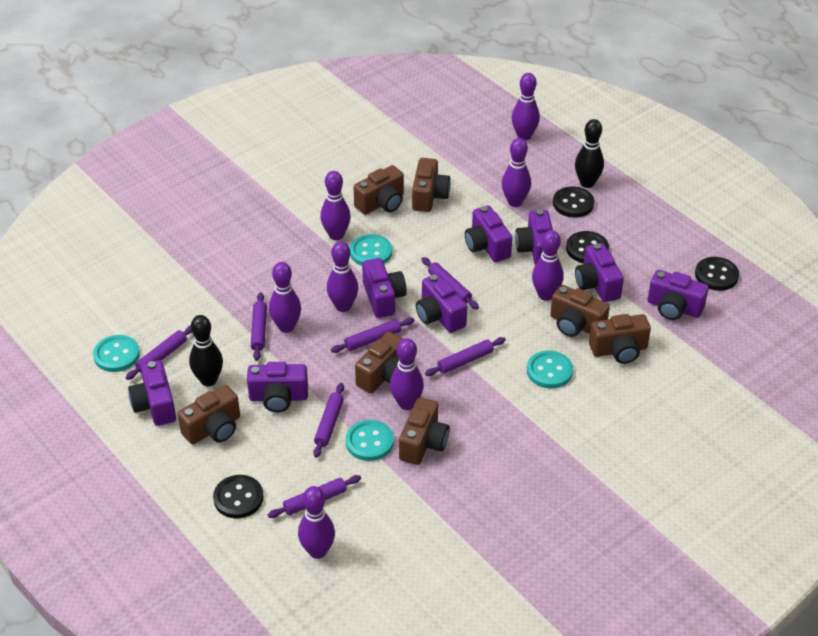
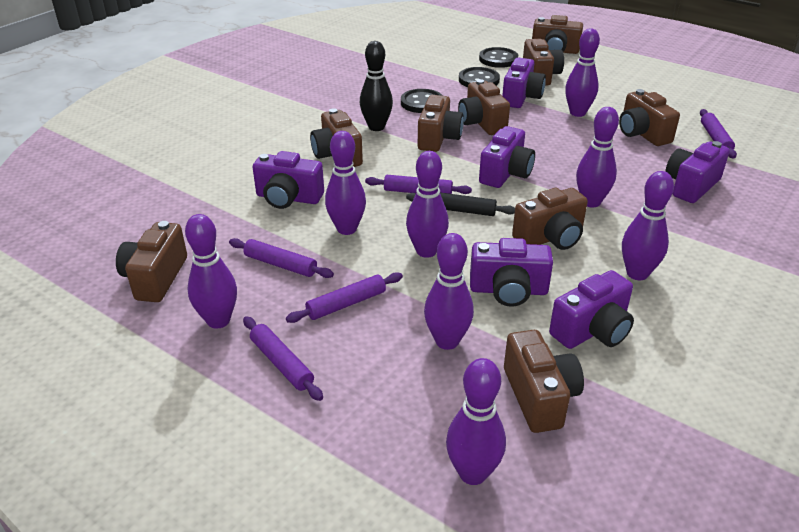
black bowling pin: 2 -> 1
black button: 4 -> 3
black rolling pin: 0 -> 1
brown camera: 7 -> 9
purple camera: 8 -> 6
purple rolling pin: 7 -> 5
turquoise button: 4 -> 0

